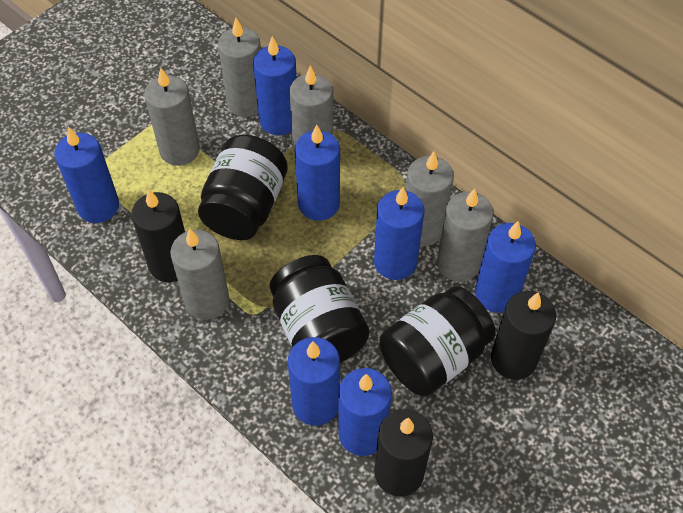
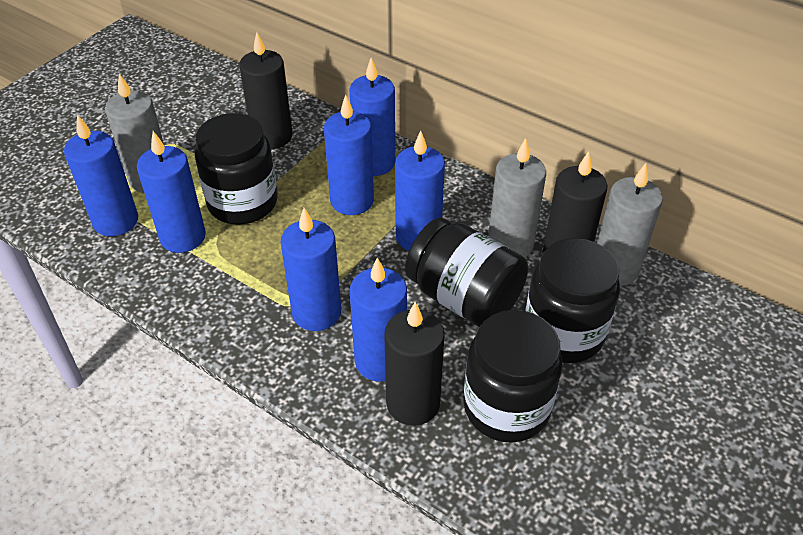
black jar: 3 -> 4
grey candle: 6 -> 3

